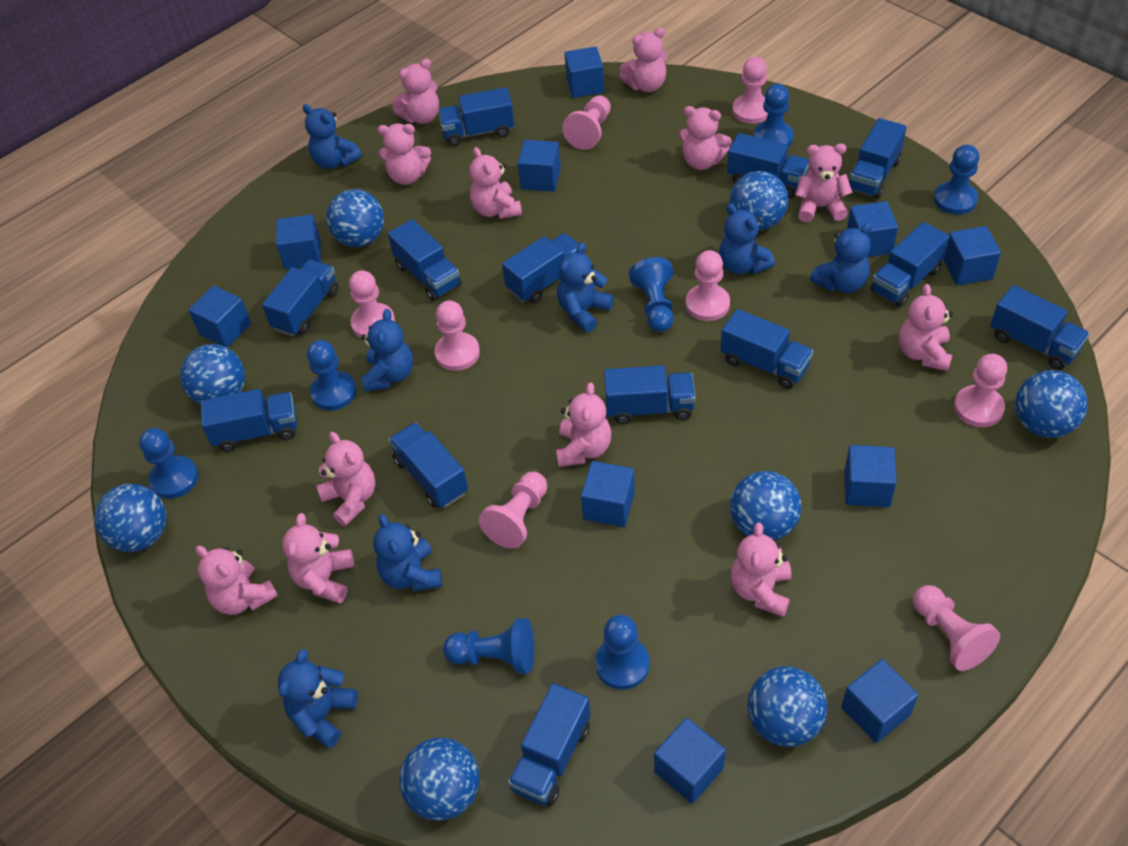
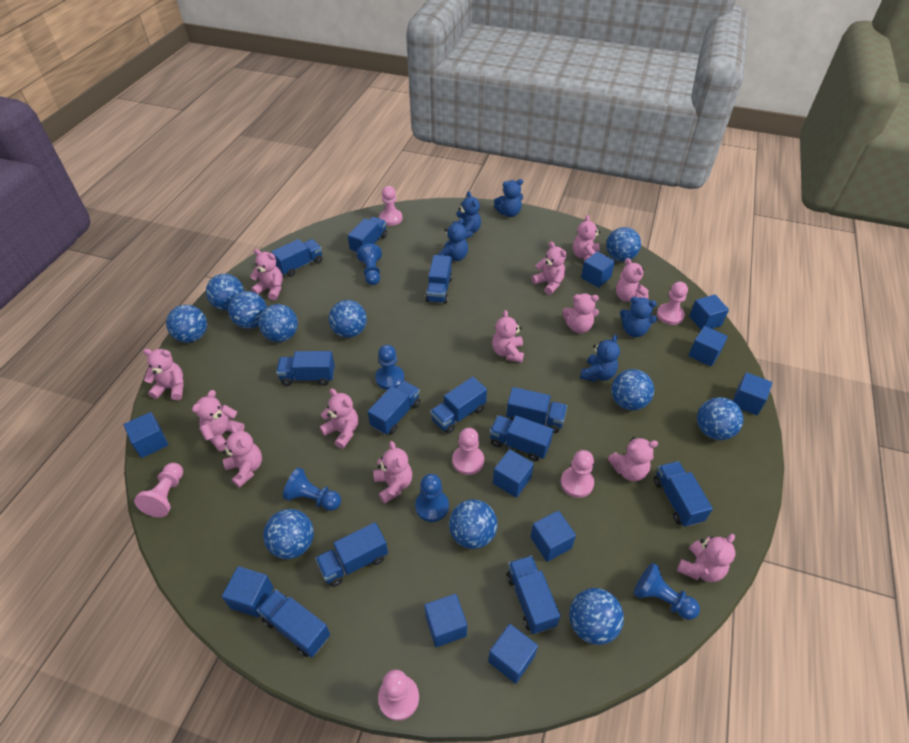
blue ball: 8 -> 11
blue pawn: 7 -> 5
blue teddy bear: 7 -> 5
blue truck: 13 -> 12
pink pawn: 8 -> 6
pink teddy bear: 12 -> 13

